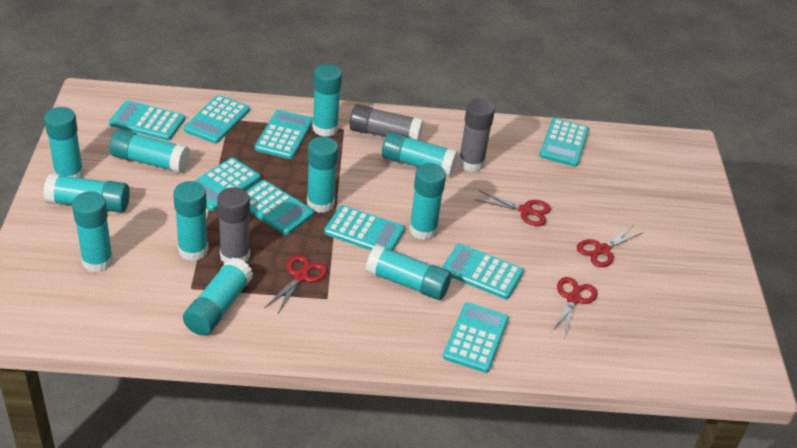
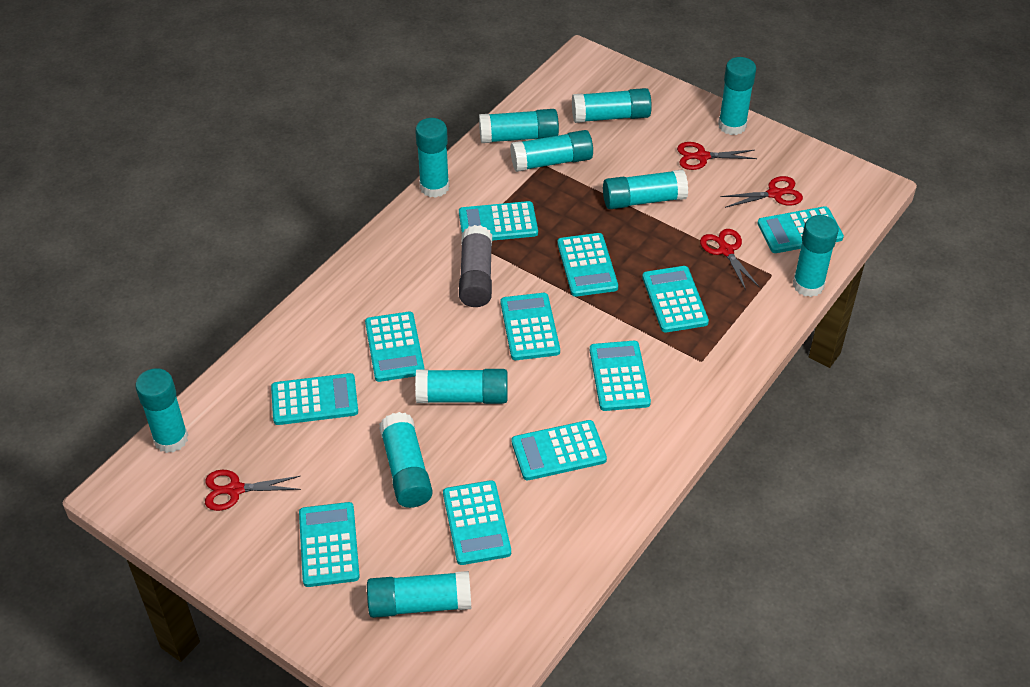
grey glue stick: 3 -> 1
turquoise calculator: 9 -> 11

